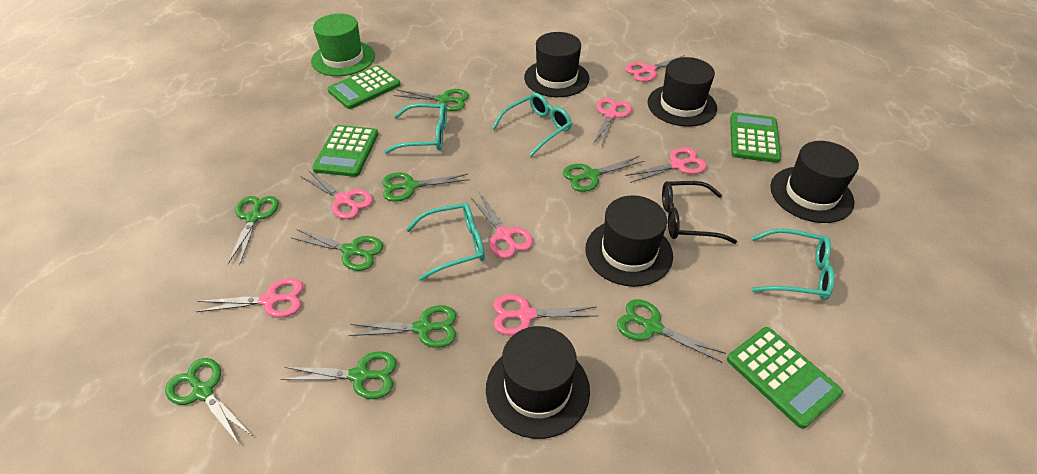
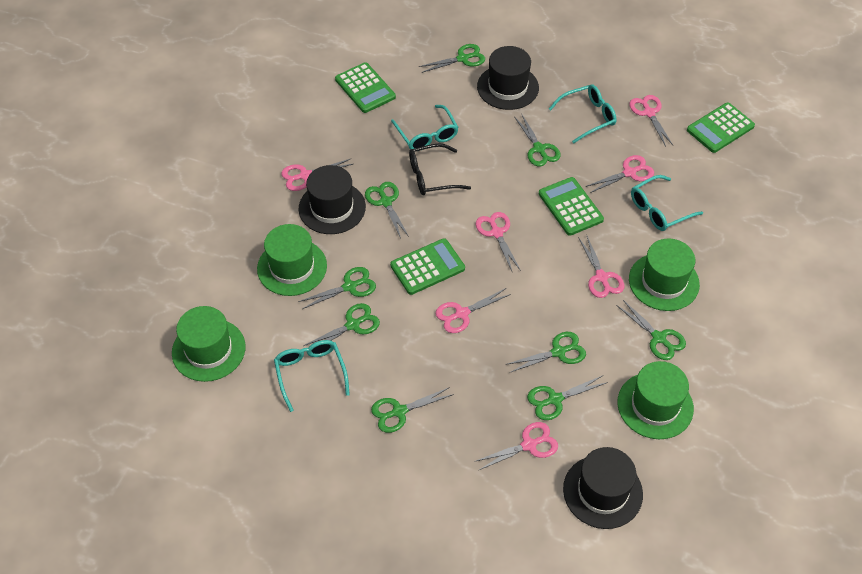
black hat: 5 -> 3
green hat: 1 -> 4

